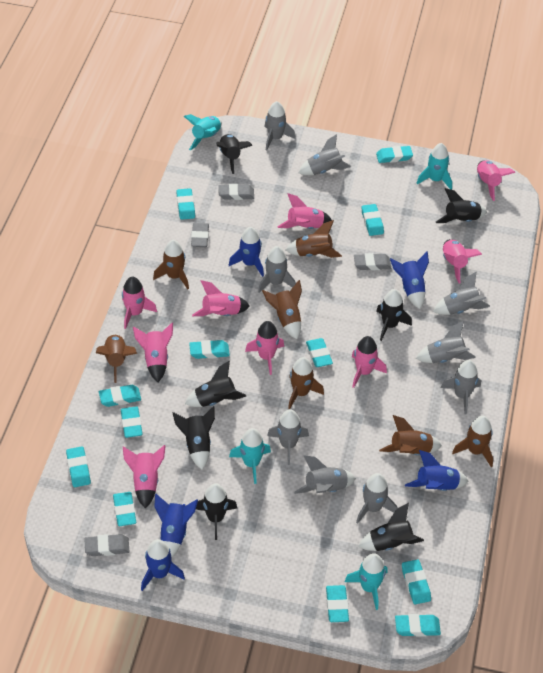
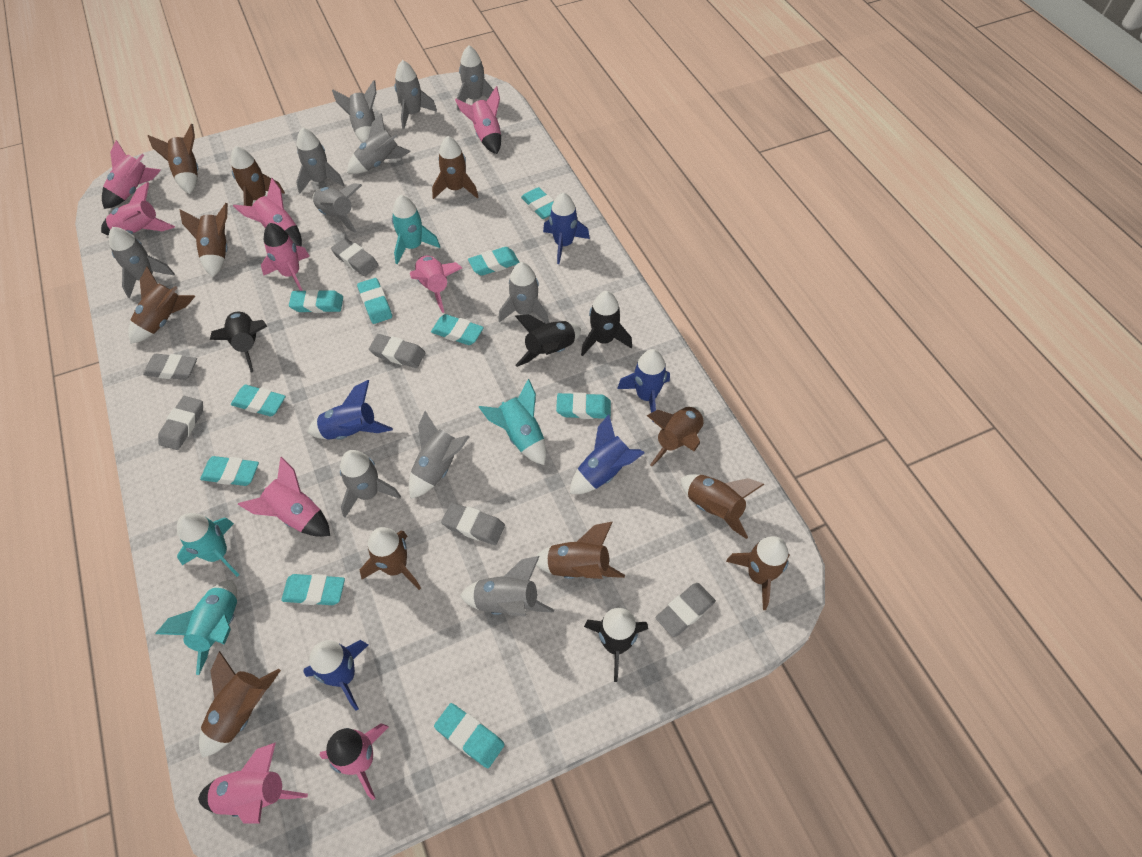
black rocket: 7 -> 4
brown rocket: 7 -> 11
grey eraser: 4 -> 6
grey rocket: 9 -> 11
turquoise eraser: 12 -> 10

